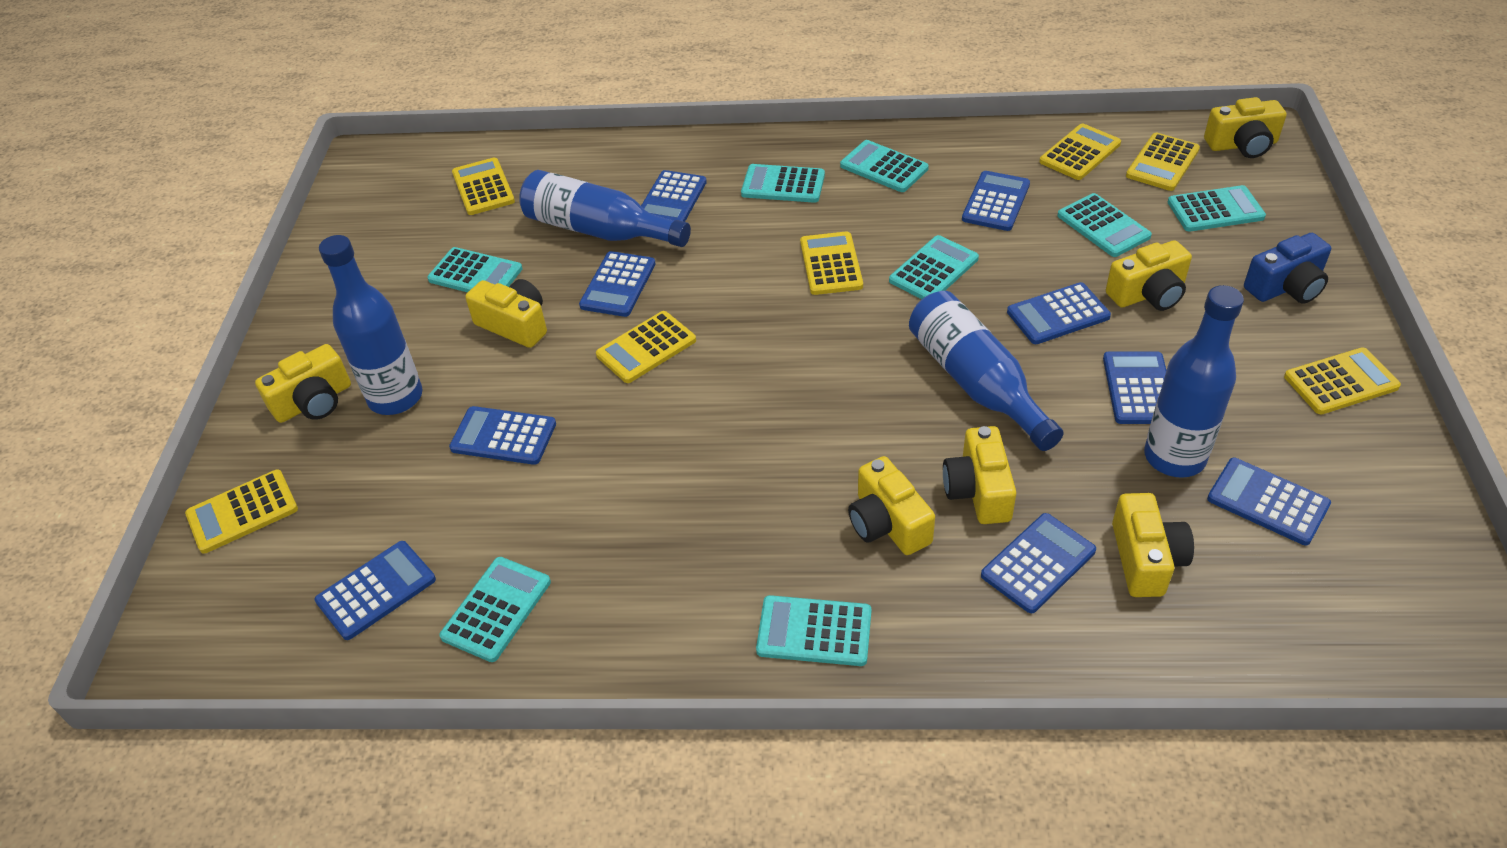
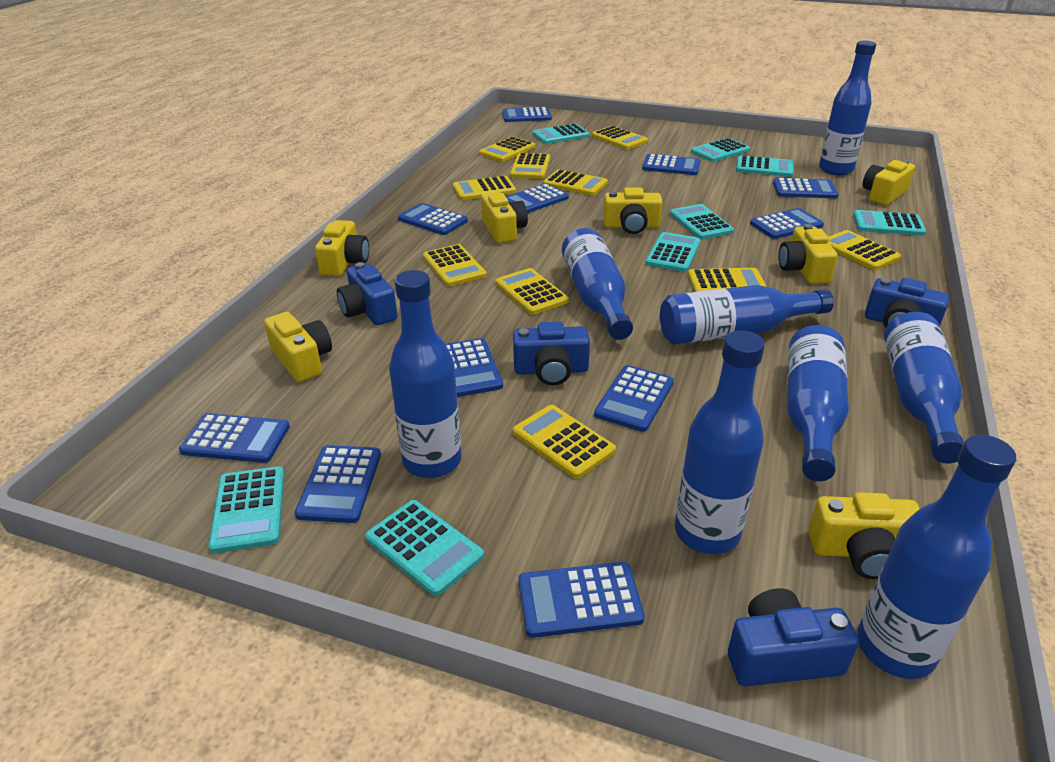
blue bottle: 4 -> 8
blue calculator: 9 -> 11
blue camera: 1 -> 4
yellow calculator: 7 -> 10

